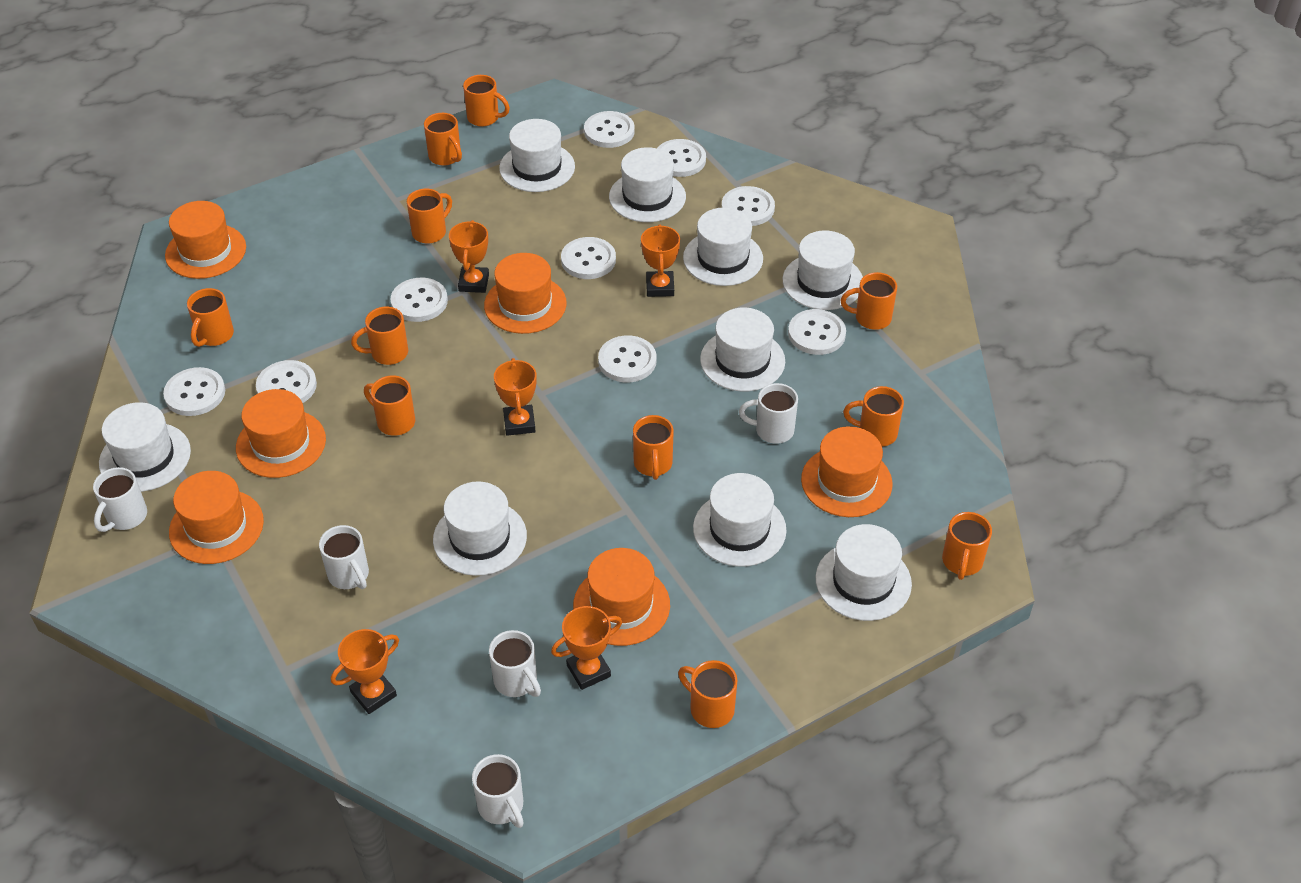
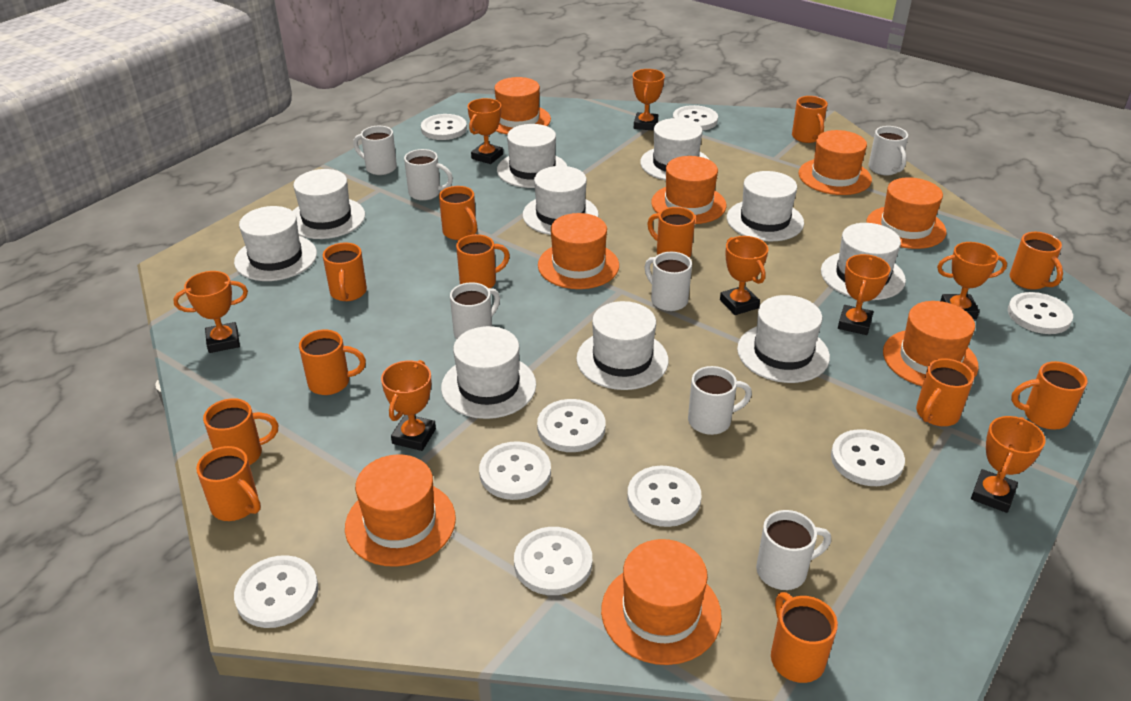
orange hat: 6 -> 8
orange mug: 11 -> 12
orange trophy: 5 -> 8
white hat: 9 -> 10
white mug: 5 -> 7

